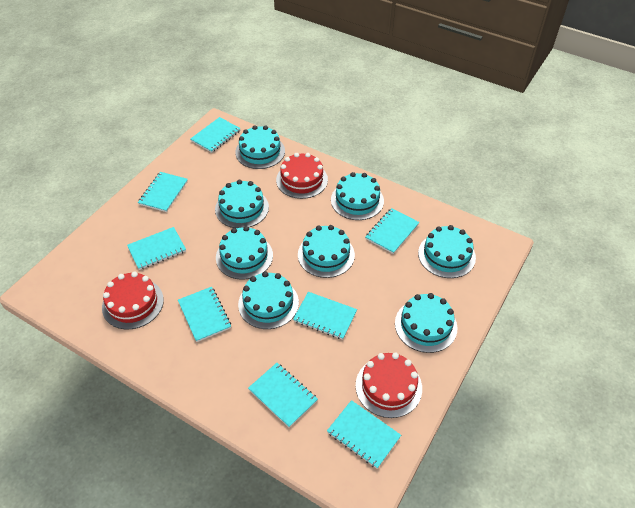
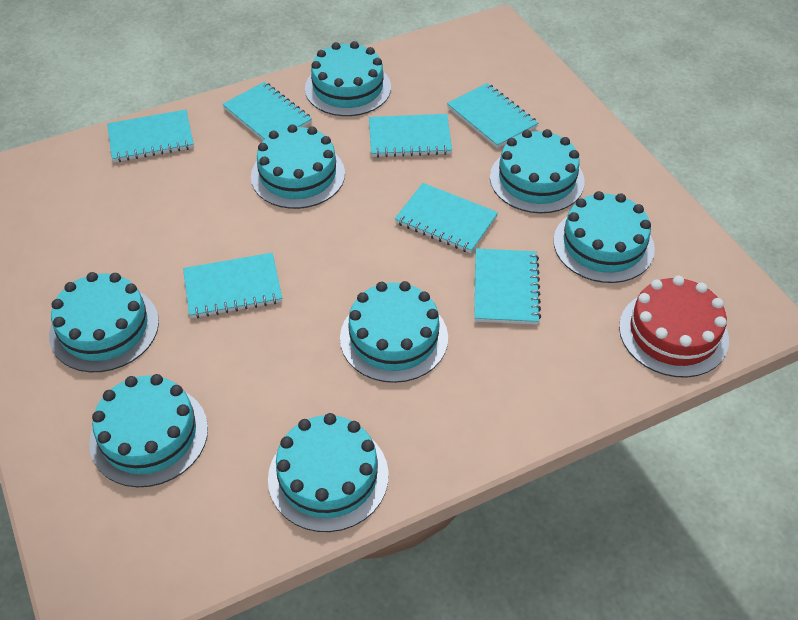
red cake: 3 -> 1
turquoise notebook: 8 -> 7

